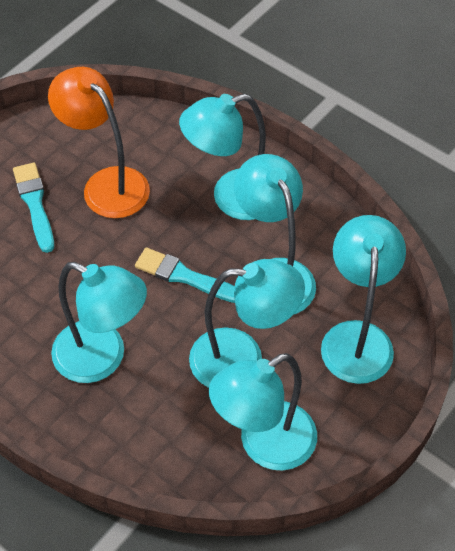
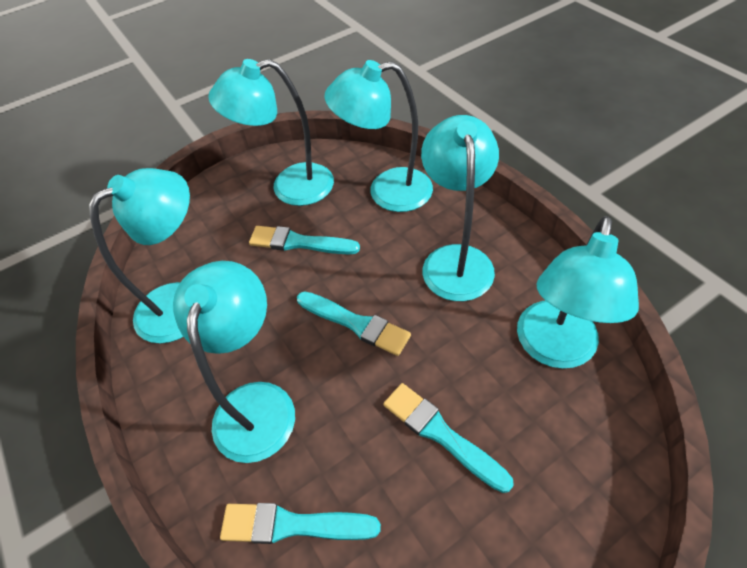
orange lamp: 1 -> 0
turquoise brush: 2 -> 4

